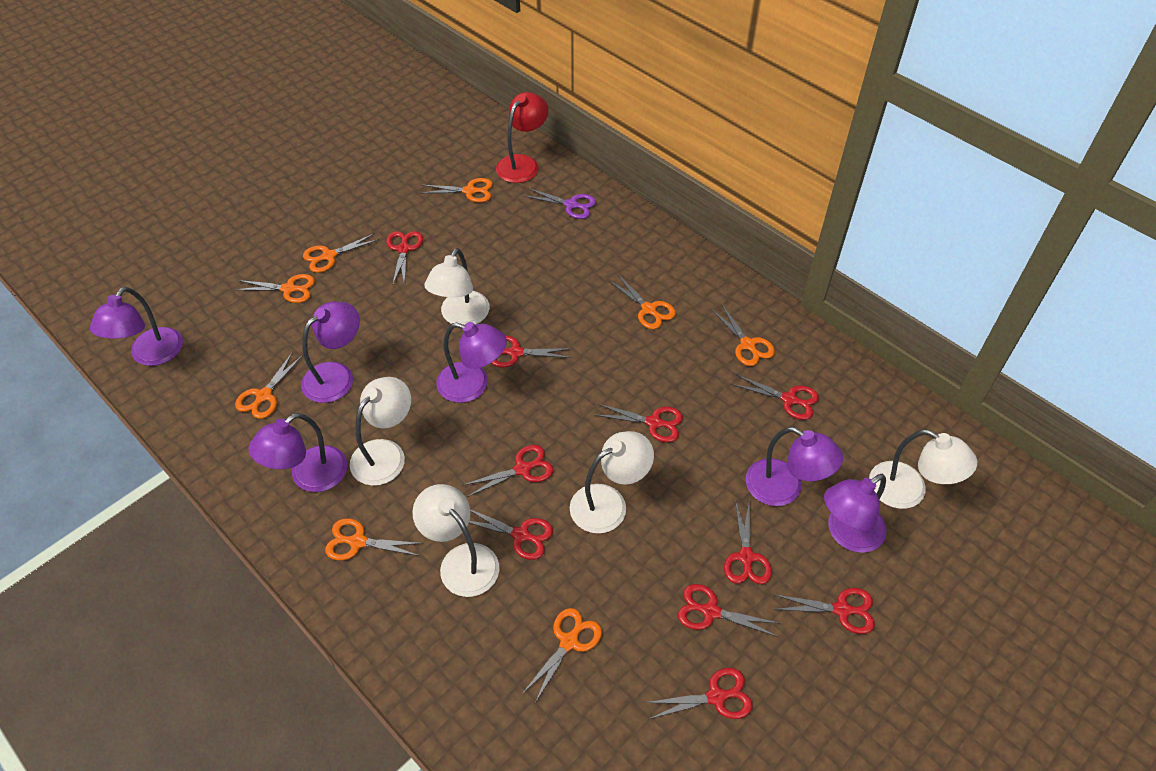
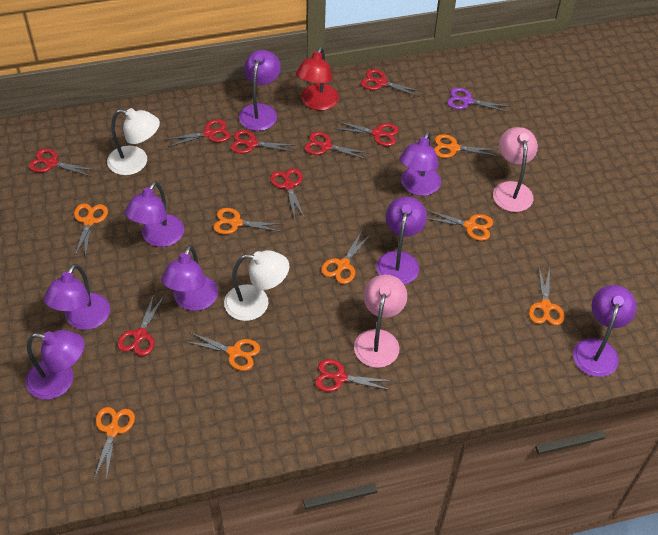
pink lamp: 0 -> 2
purple lamp: 6 -> 8
red scissors: 10 -> 9
white lamp: 5 -> 2

